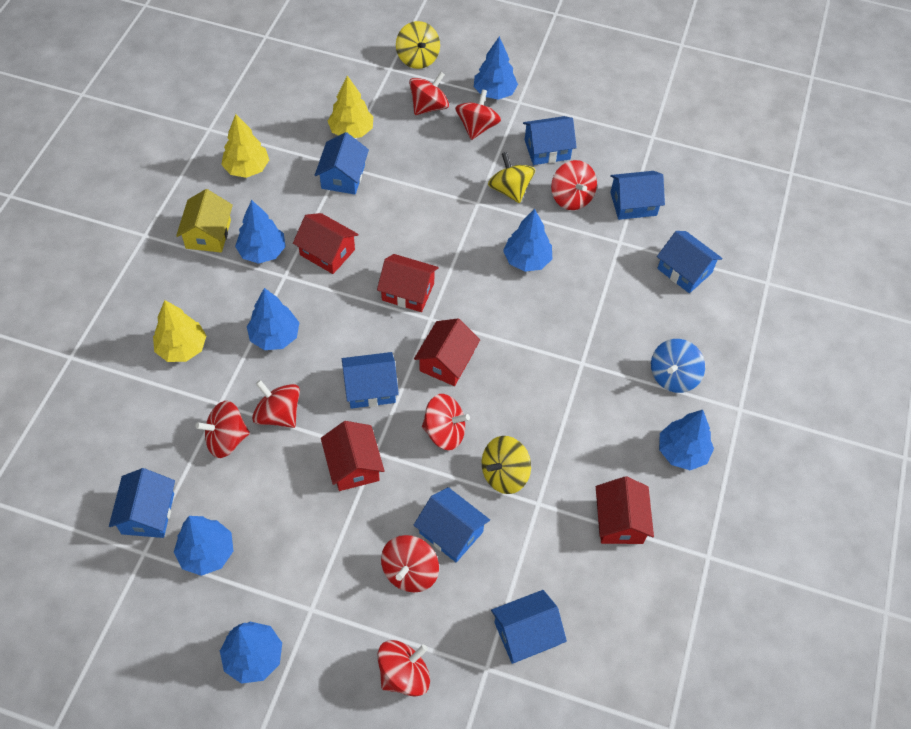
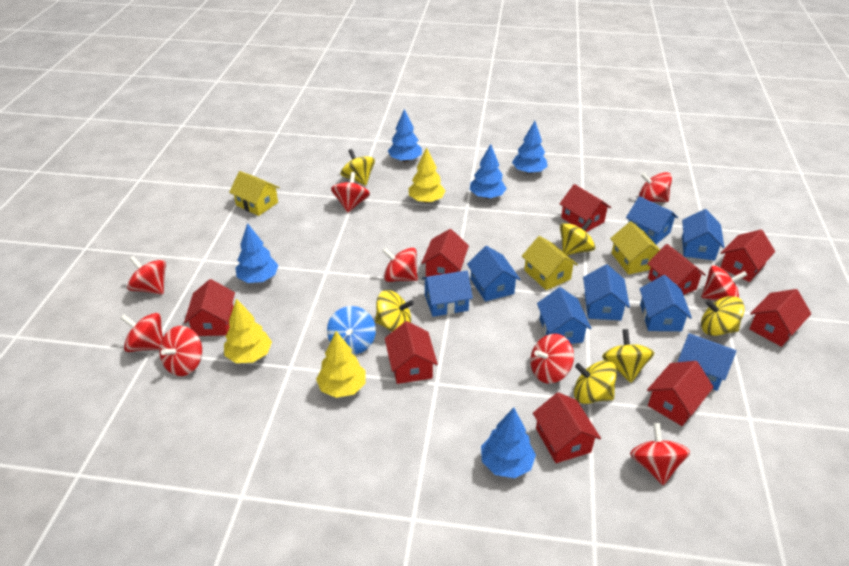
blue tree: 7 -> 5
red house: 5 -> 9
red spinning top: 8 -> 9
yellow house: 1 -> 3
yellow spinning top: 3 -> 6

